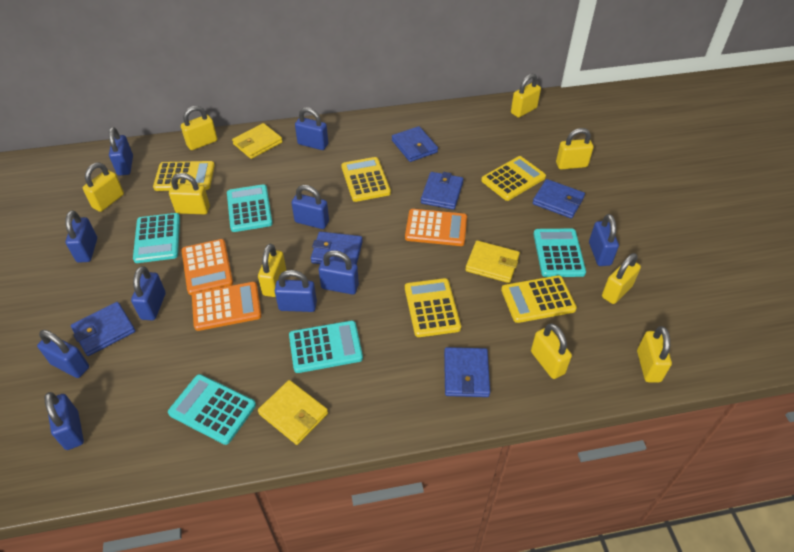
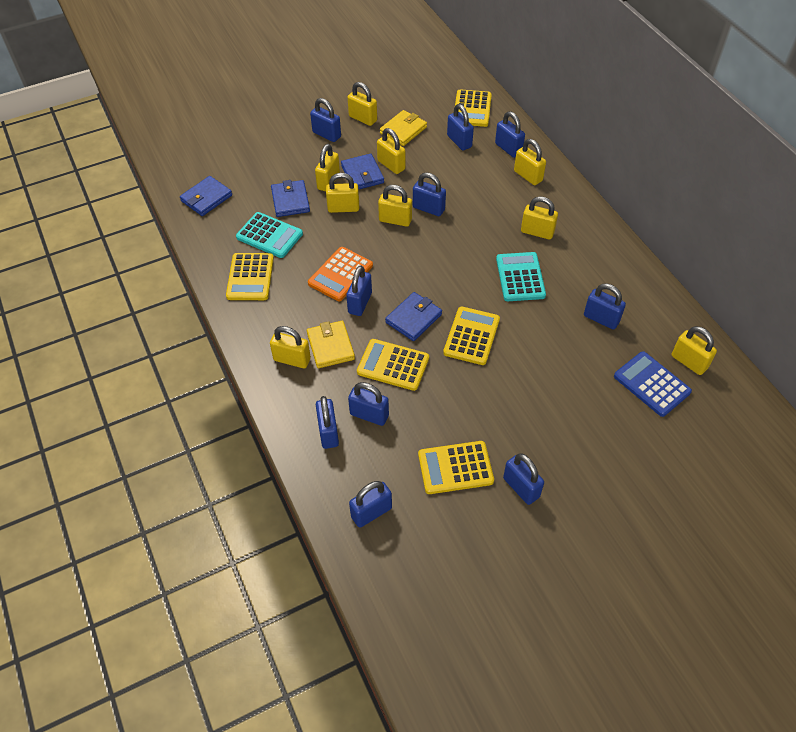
blue calculator: 0 -> 1
blue wallet: 6 -> 4
orange calculator: 3 -> 1
turquoise calculator: 5 -> 2
yellow wallet: 3 -> 2

